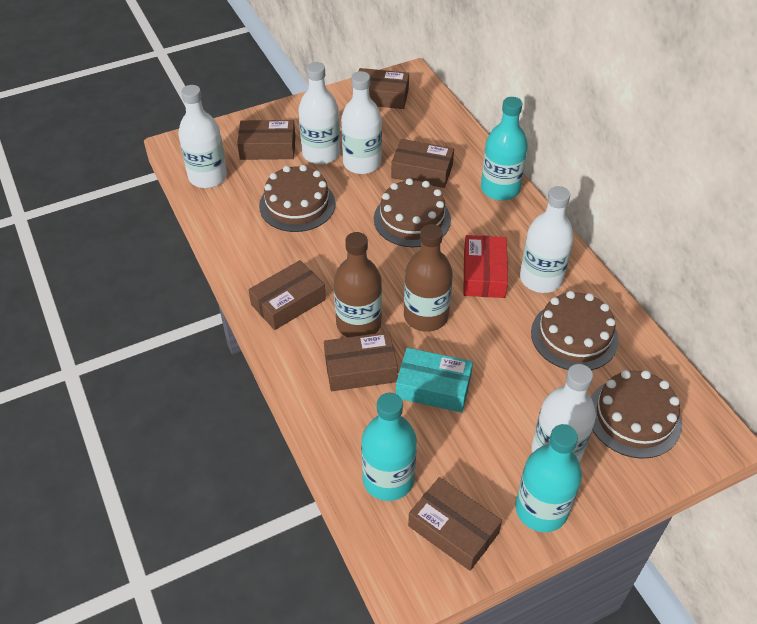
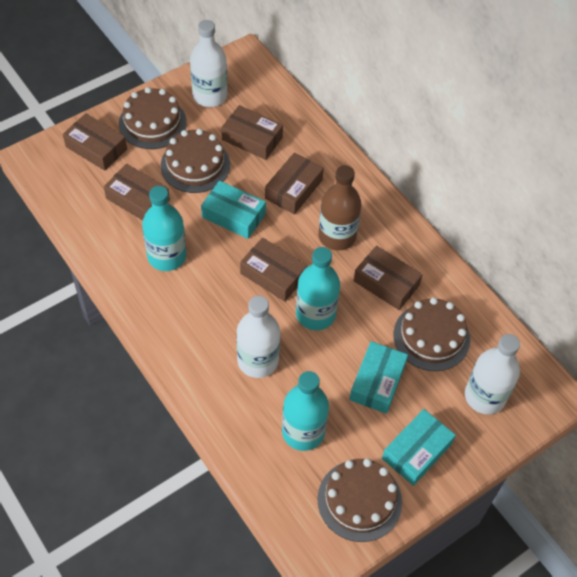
brown bottle: 2 -> 1
red box: 1 -> 0
turquoise box: 1 -> 3
white bottle: 5 -> 3

